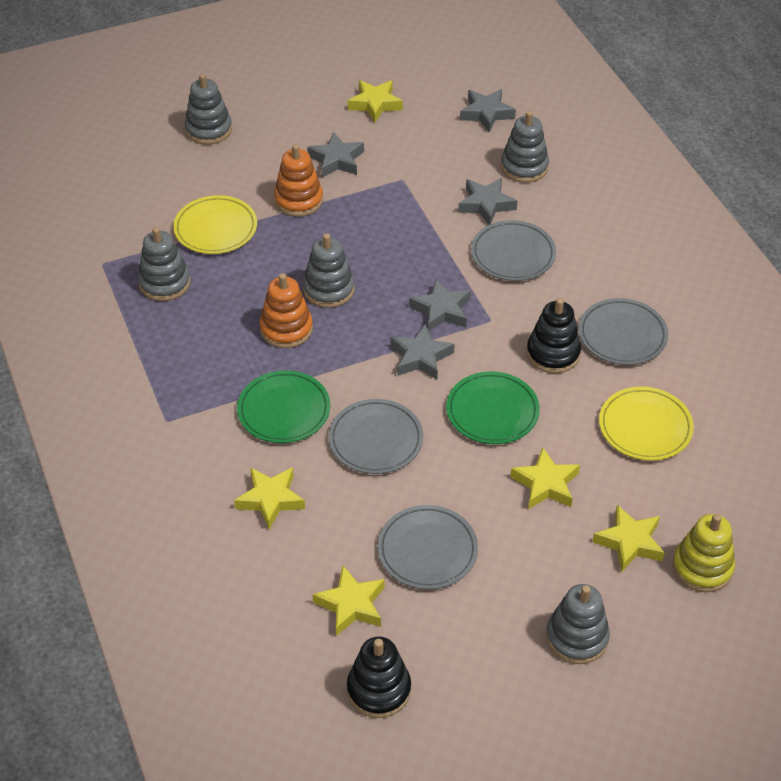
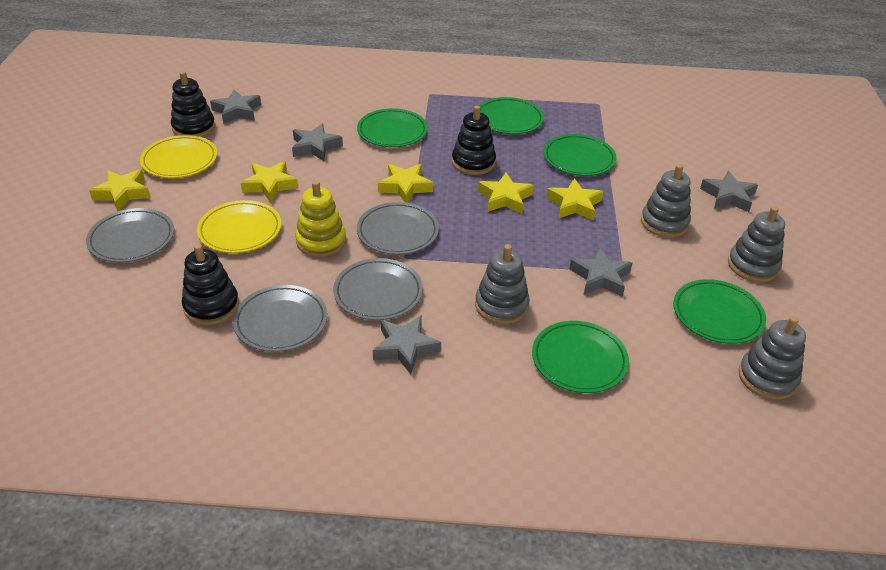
black stacking toy: 2 -> 3
green plate: 2 -> 5
grey stacking toy: 5 -> 4
orange stacking toy: 2 -> 0

